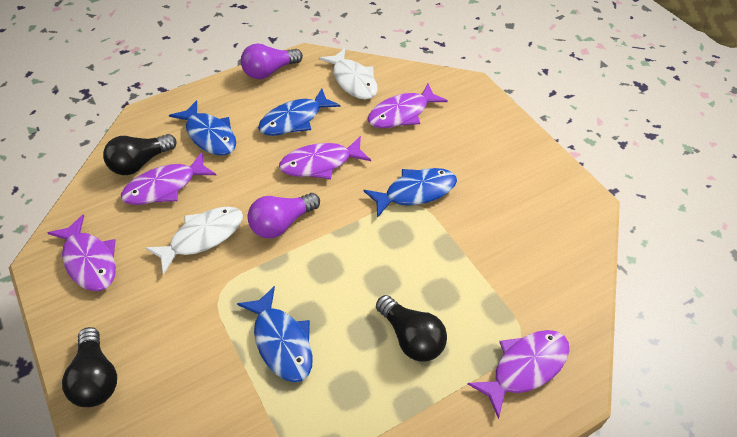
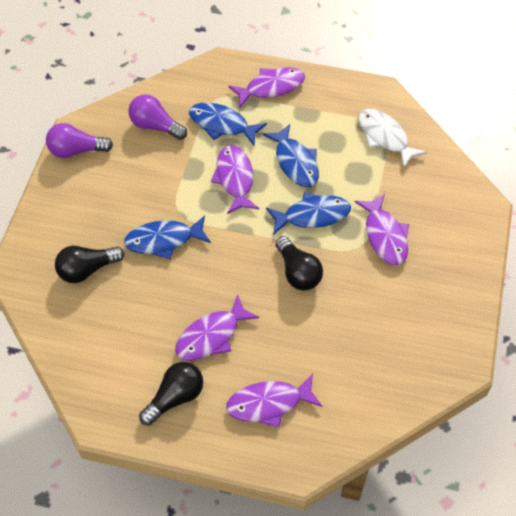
white fish: 2 -> 1

